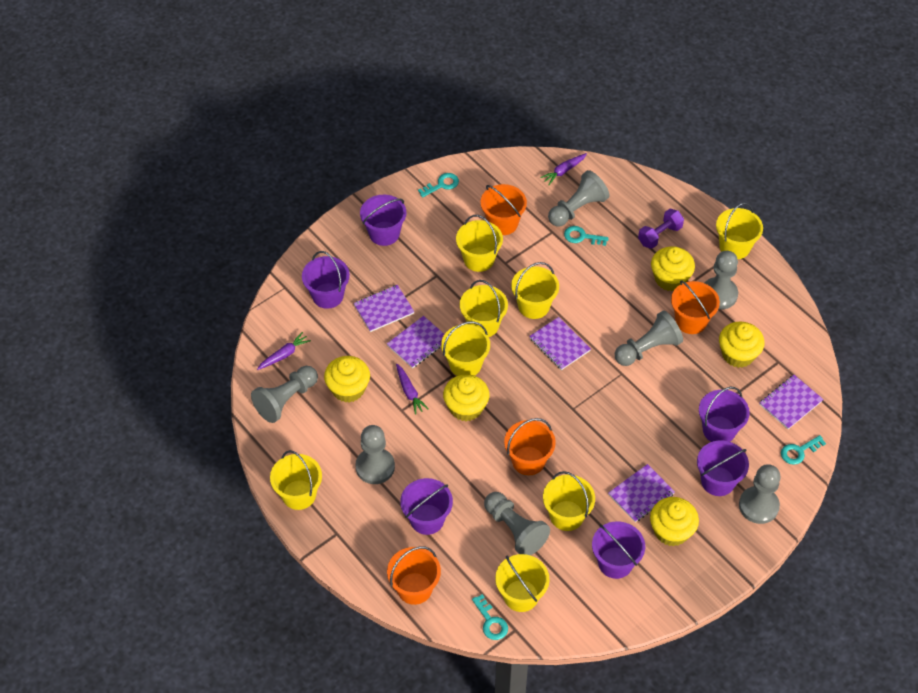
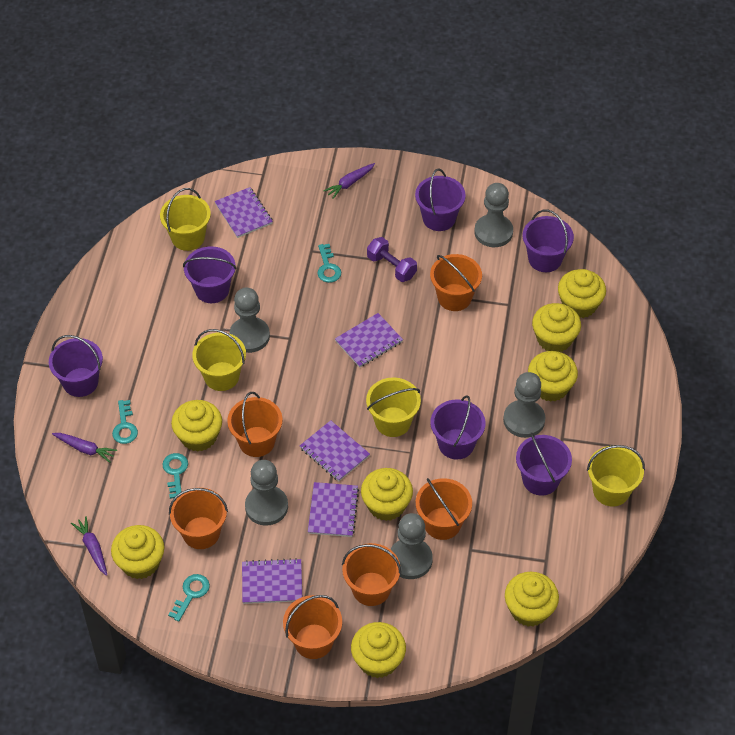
grey pawn: 7 -> 5
orange bucket: 4 -> 6
yellow bucket: 8 -> 4
yellow cupcake: 5 -> 8

